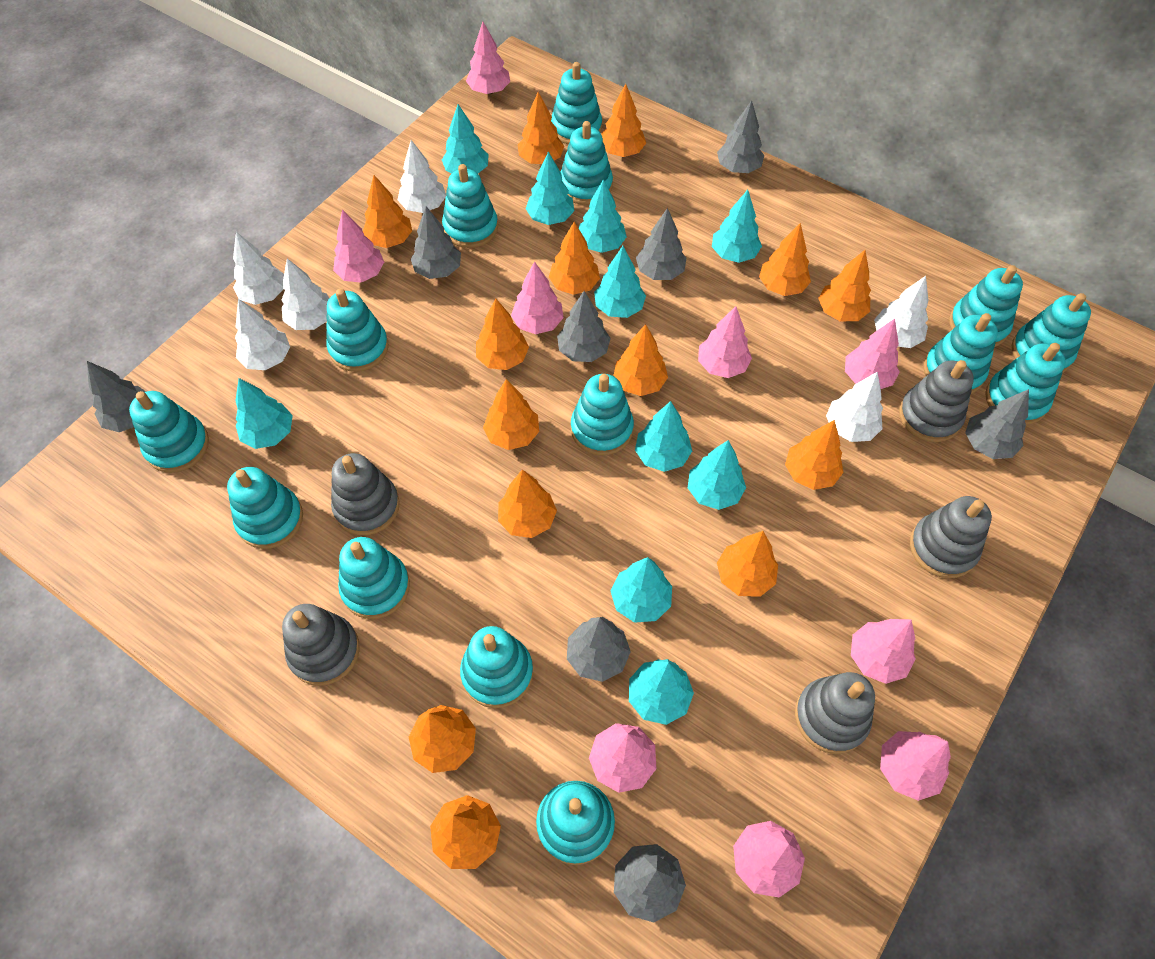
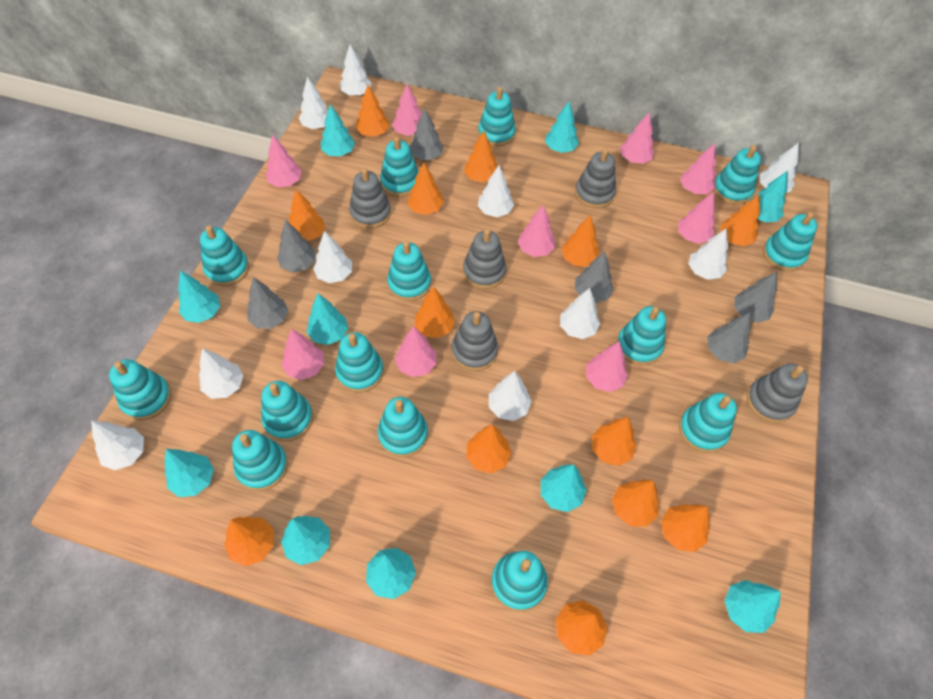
grey tree: 8 -> 6
orange tree: 14 -> 13
white tree: 6 -> 10

